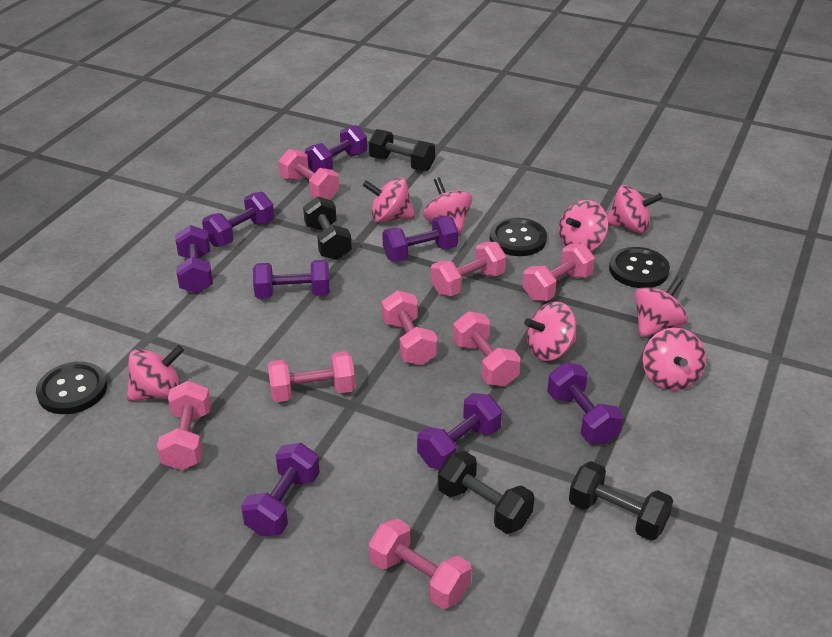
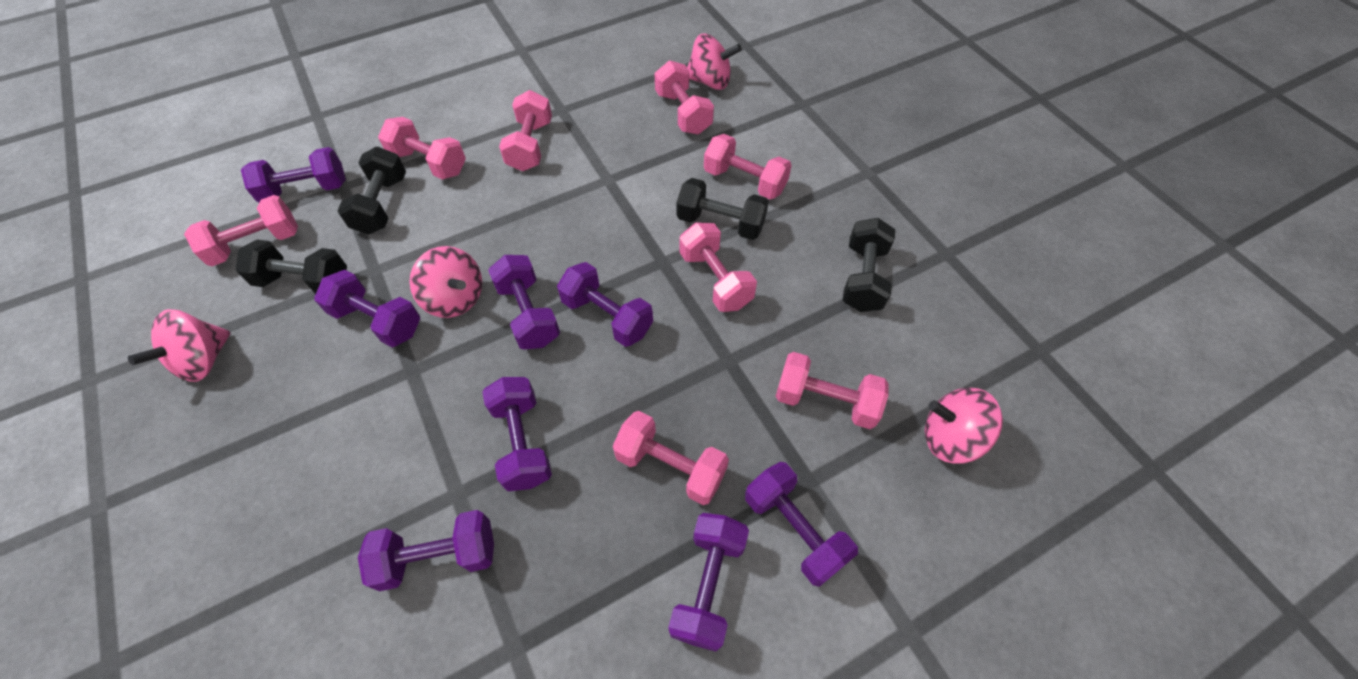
black button: 3 -> 0
pink spinning top: 8 -> 4

